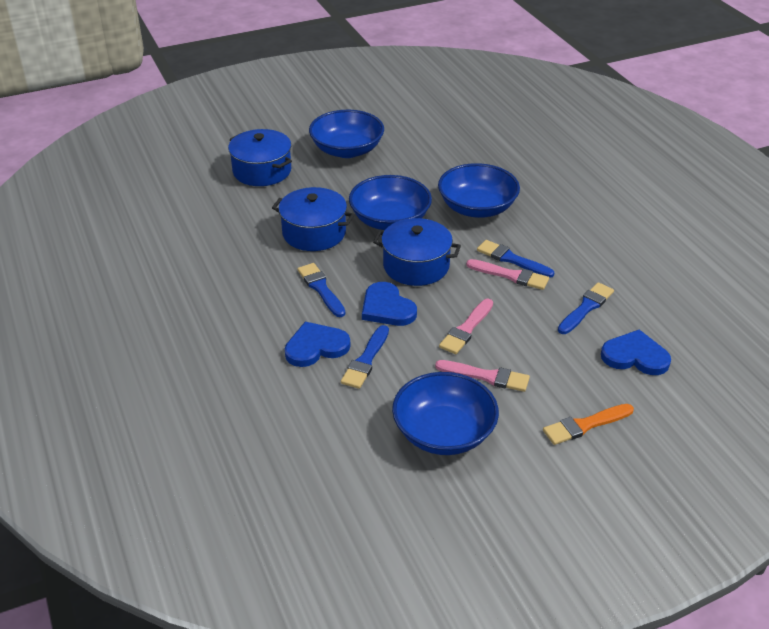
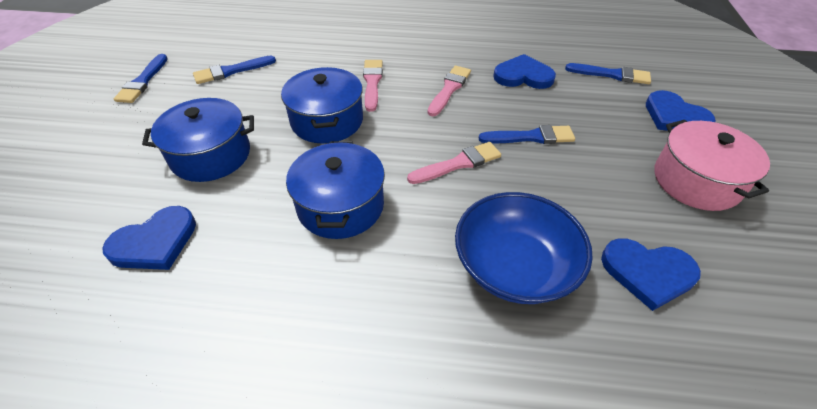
blue bowl: 4 -> 1
blue heart: 3 -> 4
orange brush: 1 -> 0
pink pot: 0 -> 1

